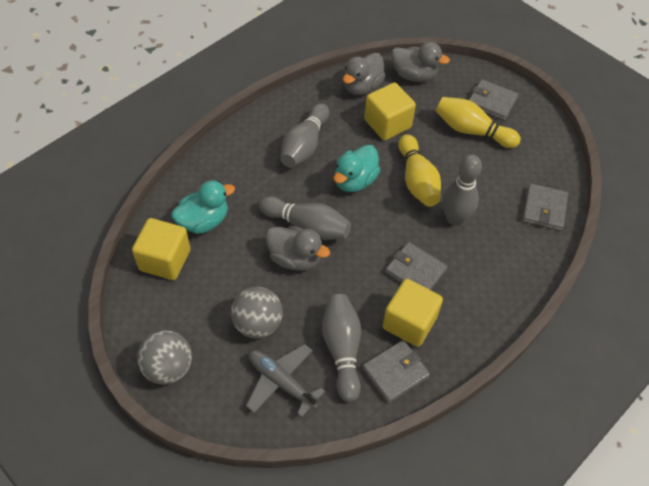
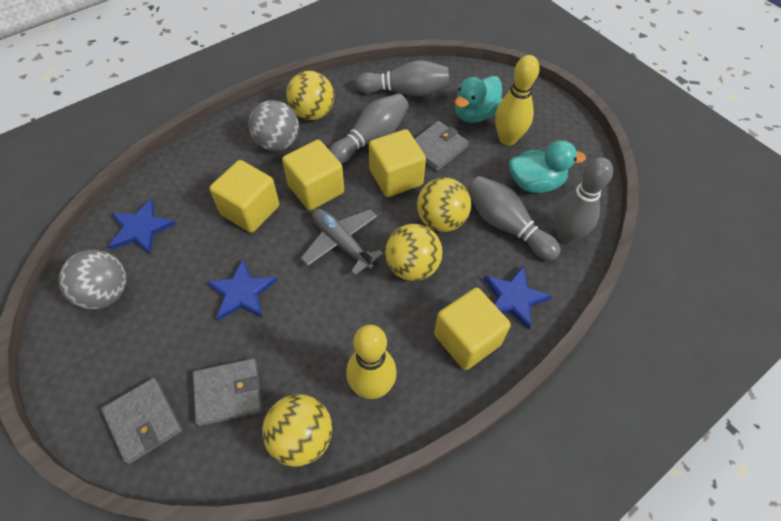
blue star: 0 -> 3
grey duck: 3 -> 0
grey wallet: 4 -> 3
yellow ball: 0 -> 4
yellow cube: 3 -> 4

